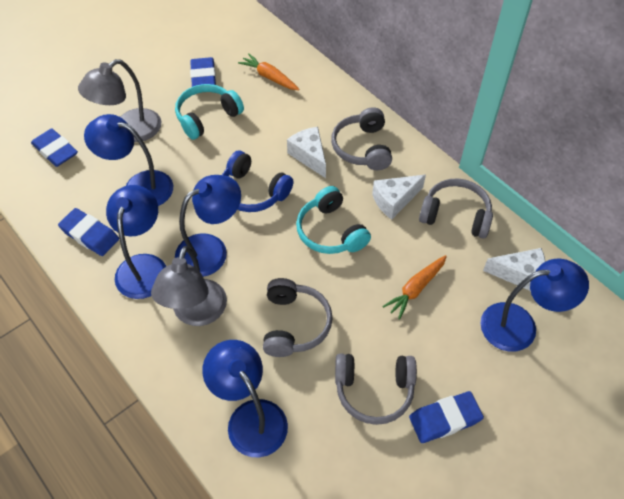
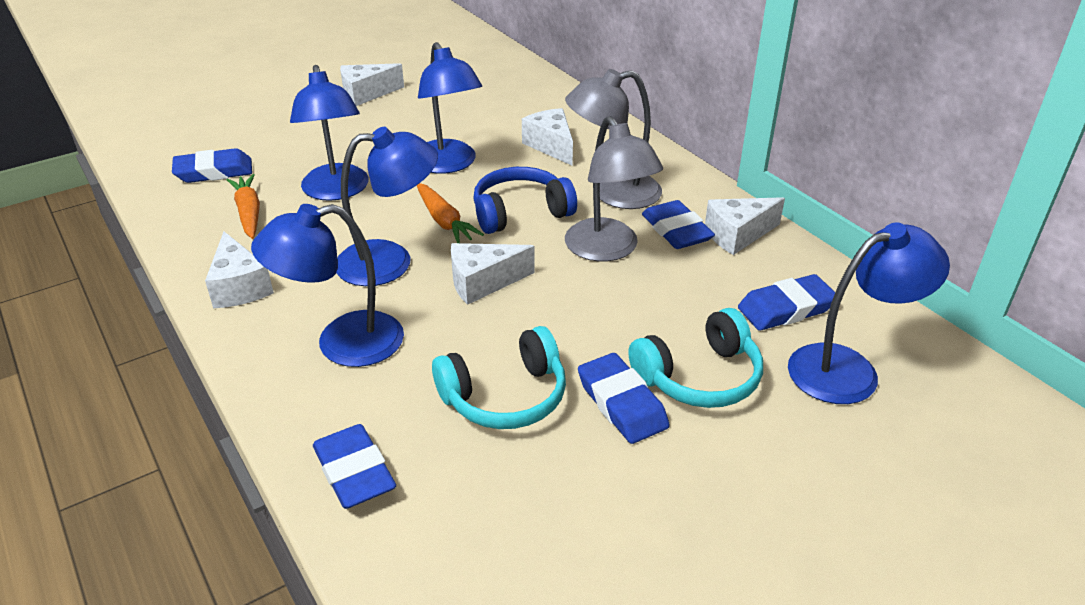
blue eraser: 4 -> 5
grey headphones: 4 -> 0
white cheese: 3 -> 5

